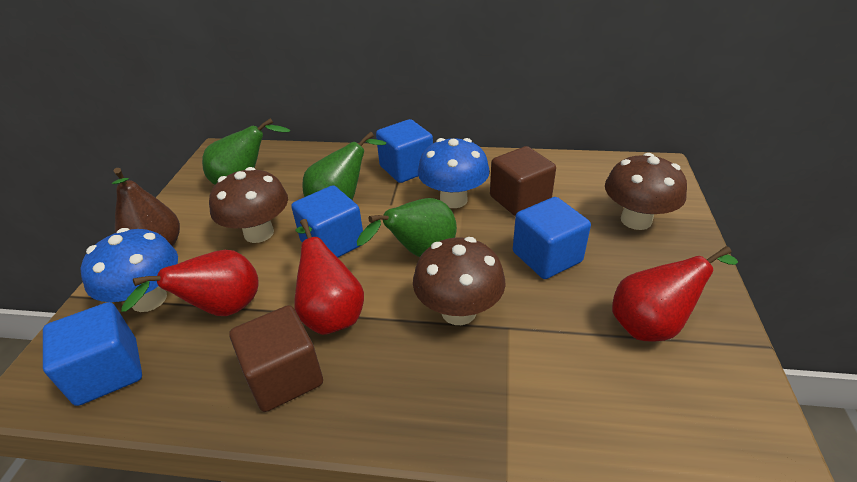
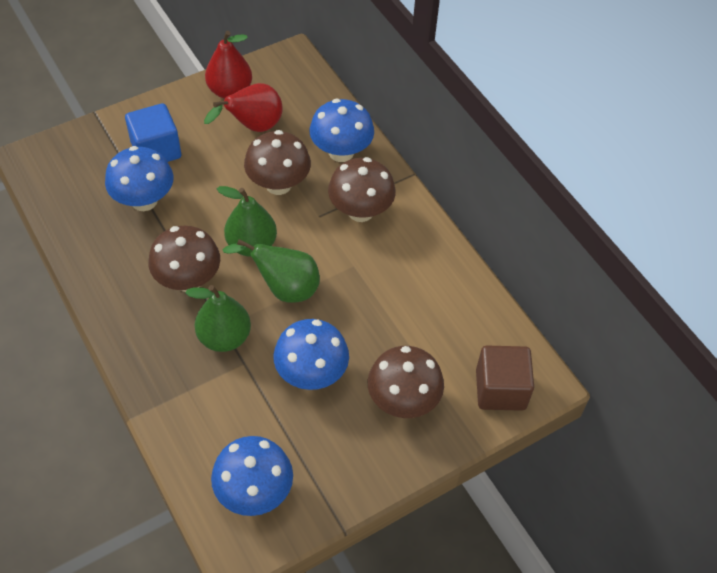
blue cube: 4 -> 1
blue mushroom: 2 -> 4
brown cube: 2 -> 1
brown mushroom: 3 -> 4
brown pear: 1 -> 0
red pear: 3 -> 2

